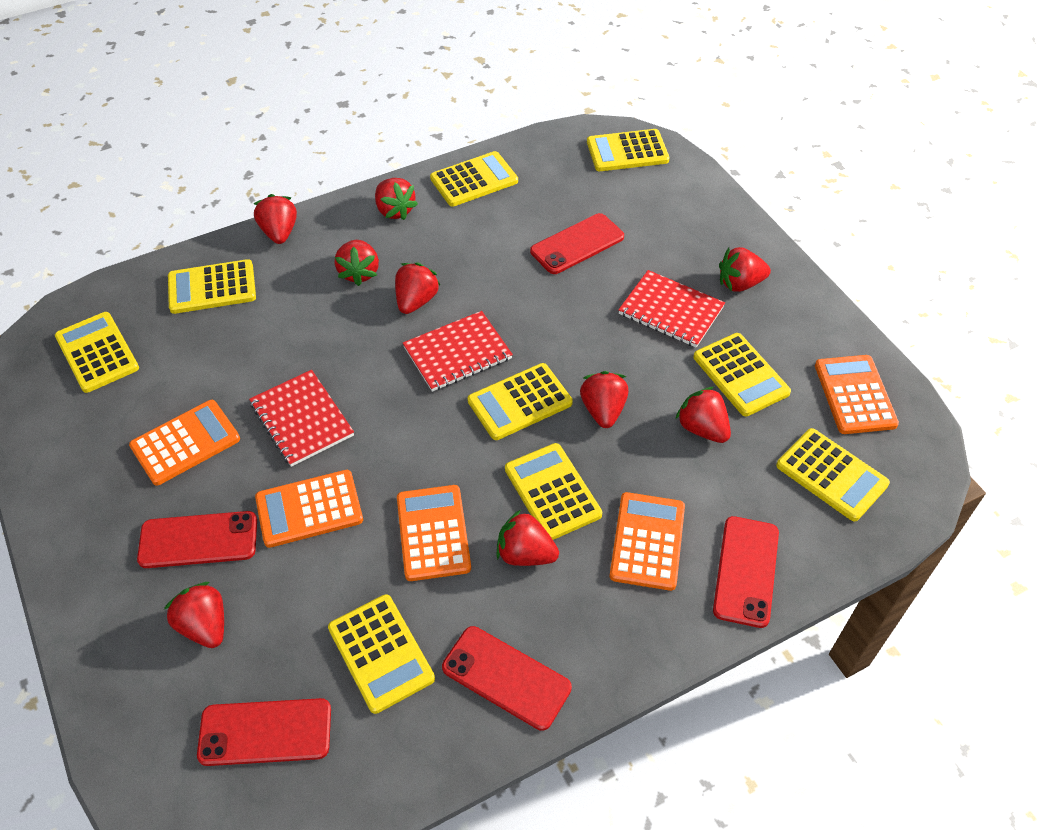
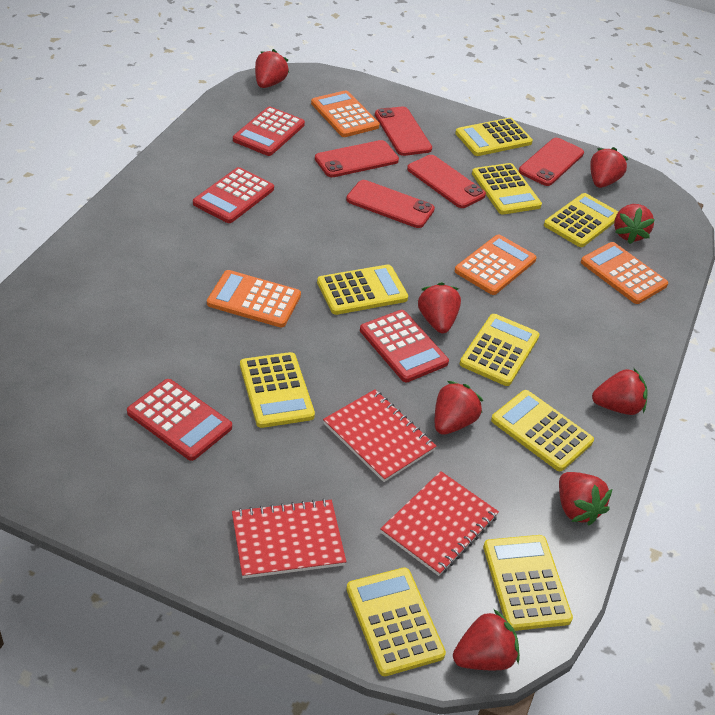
orange calculator: 5 -> 4
red calculator: 0 -> 4
red strawberry: 9 -> 8

